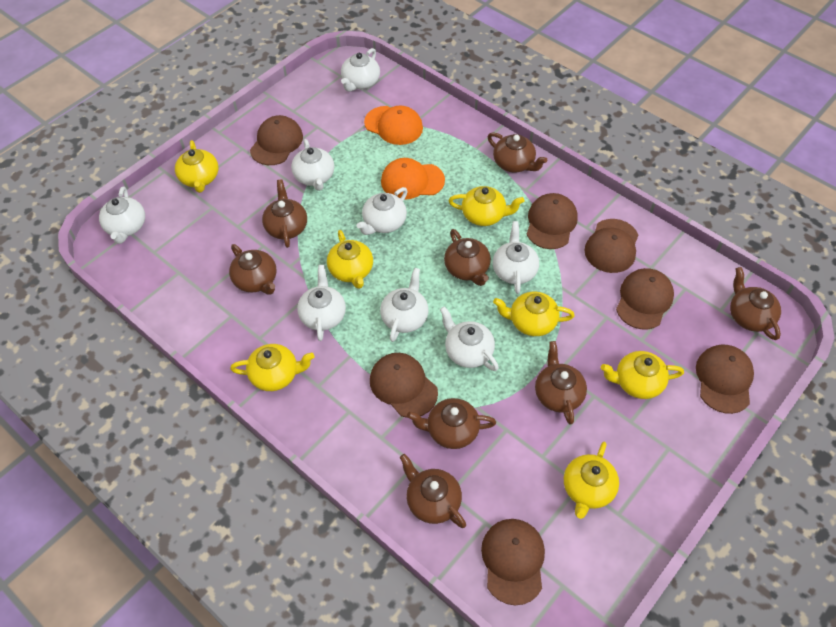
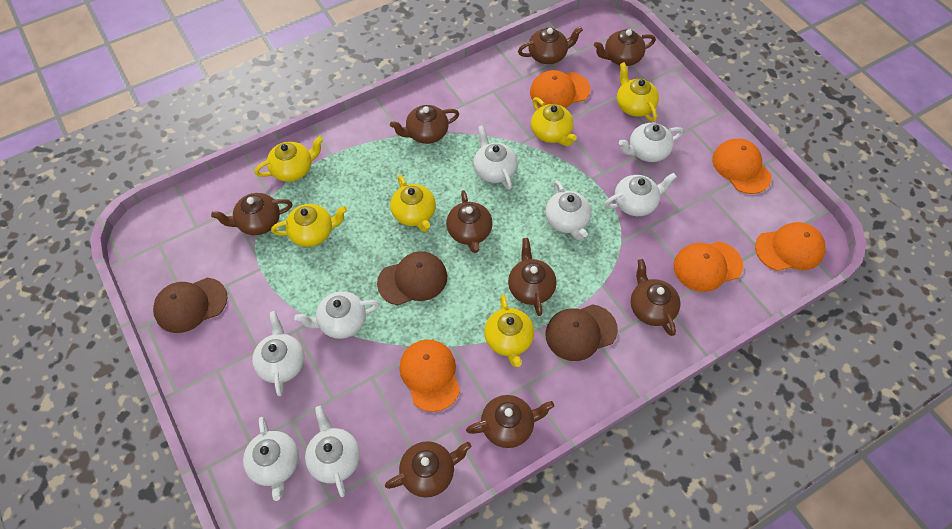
brown cap: 7 -> 3
brown teapot: 8 -> 9
orange cap: 2 -> 5
yellow teapot: 7 -> 6

